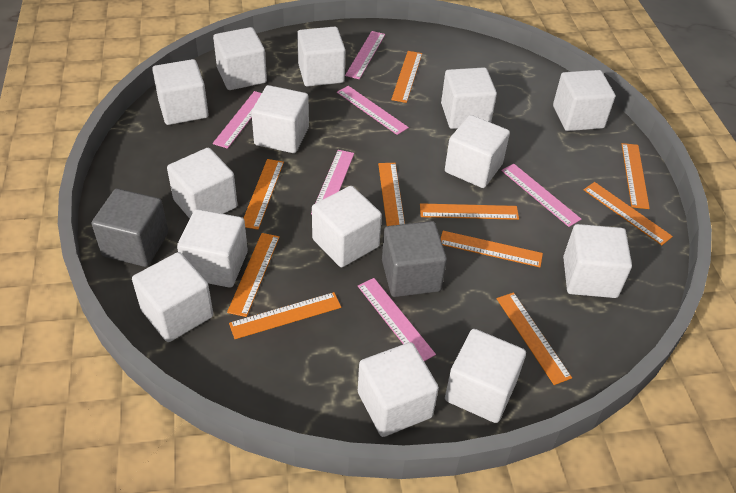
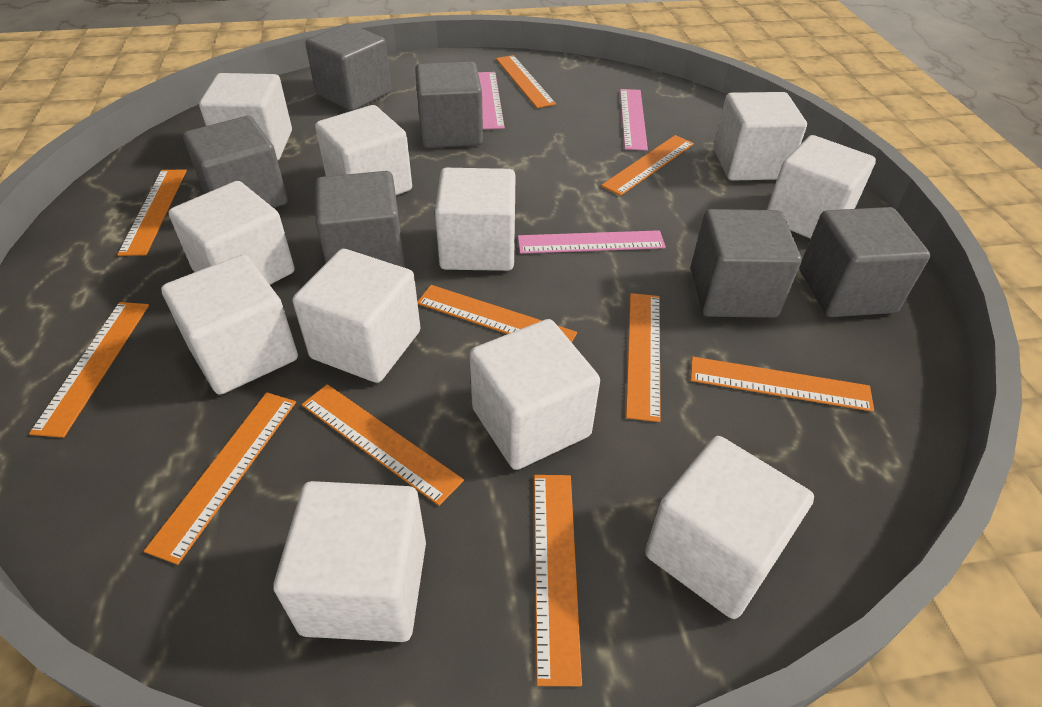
grey cube: 2 -> 6
pink ruler: 6 -> 3
white cube: 14 -> 11

